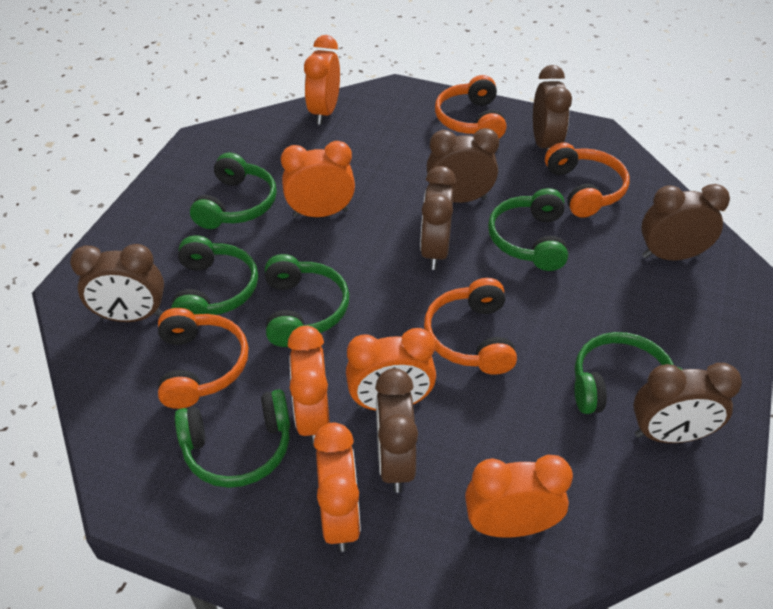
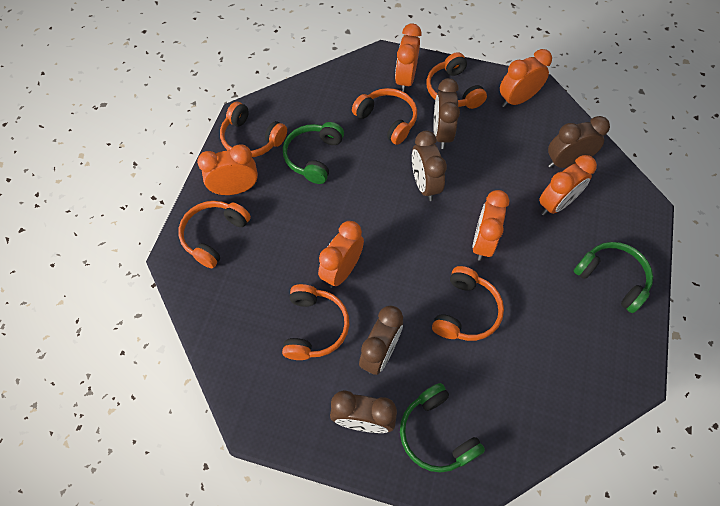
brown clock: 7 -> 5
green headphones: 6 -> 3
orange headphones: 4 -> 6

